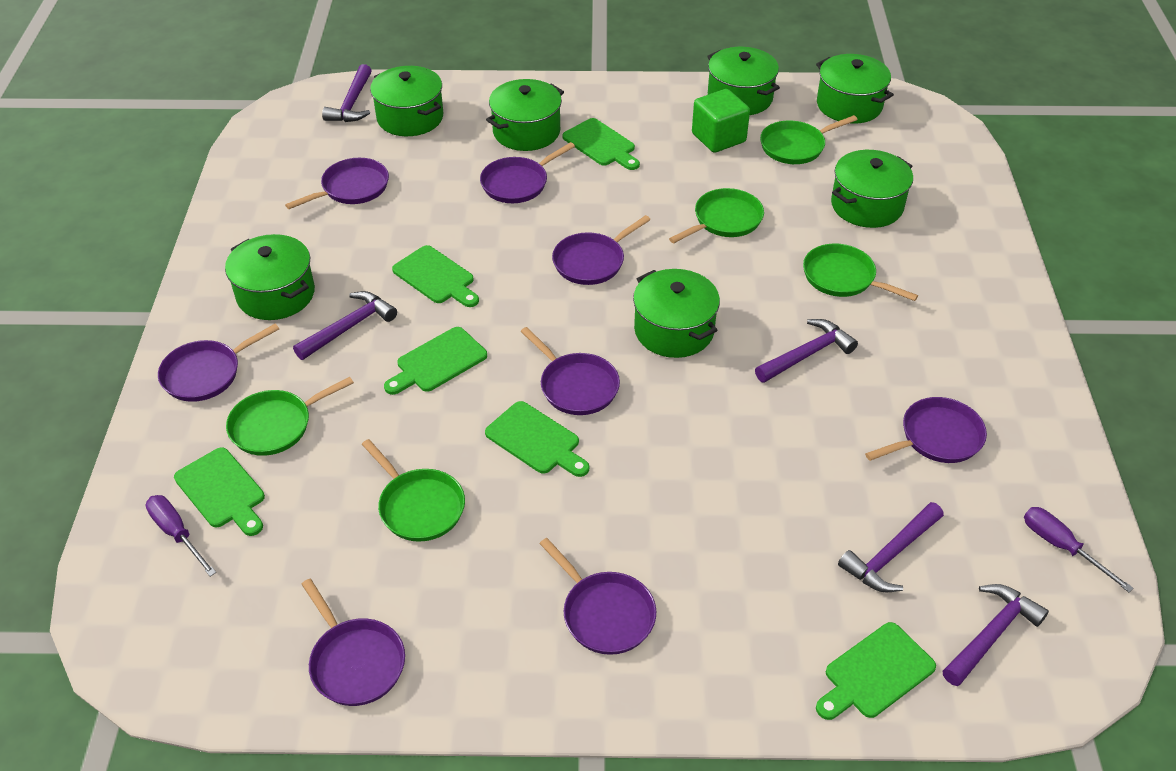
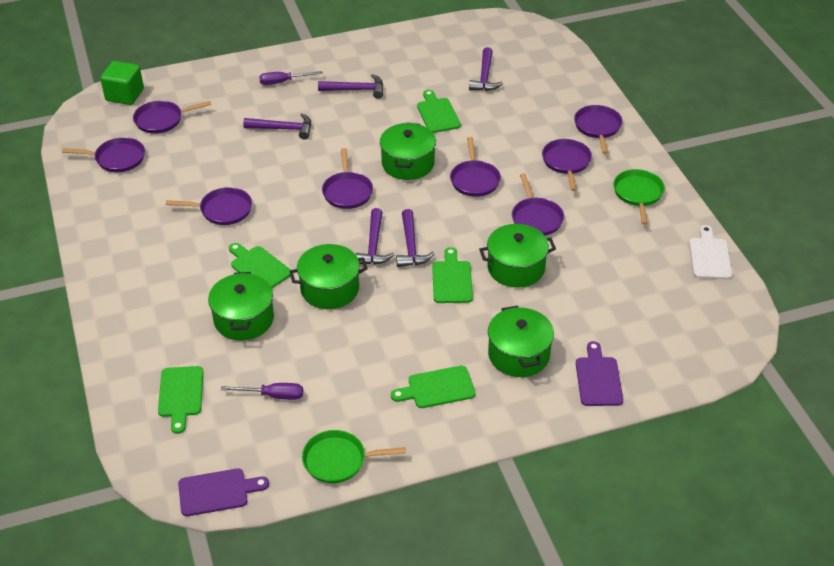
green cutting board: 6 -> 5
green pan: 5 -> 2
green pot: 7 -> 5
purple cutting board: 0 -> 2
white cutting board: 0 -> 1

